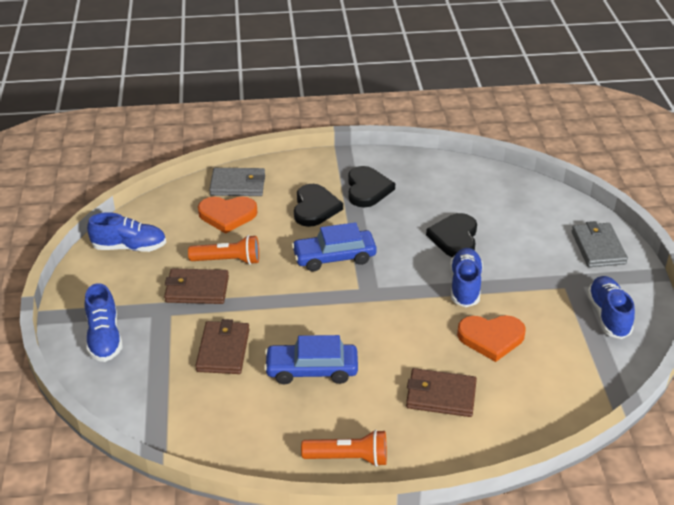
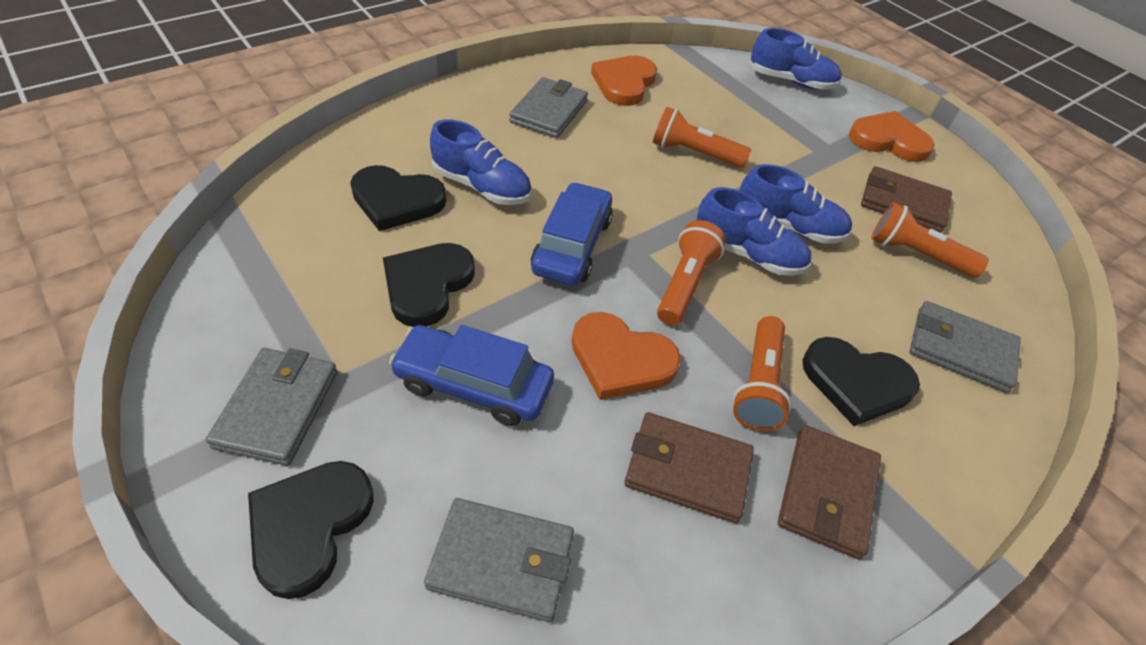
black heart: 3 -> 4
grey wallet: 2 -> 4
orange flashlight: 2 -> 4
orange heart: 2 -> 3

